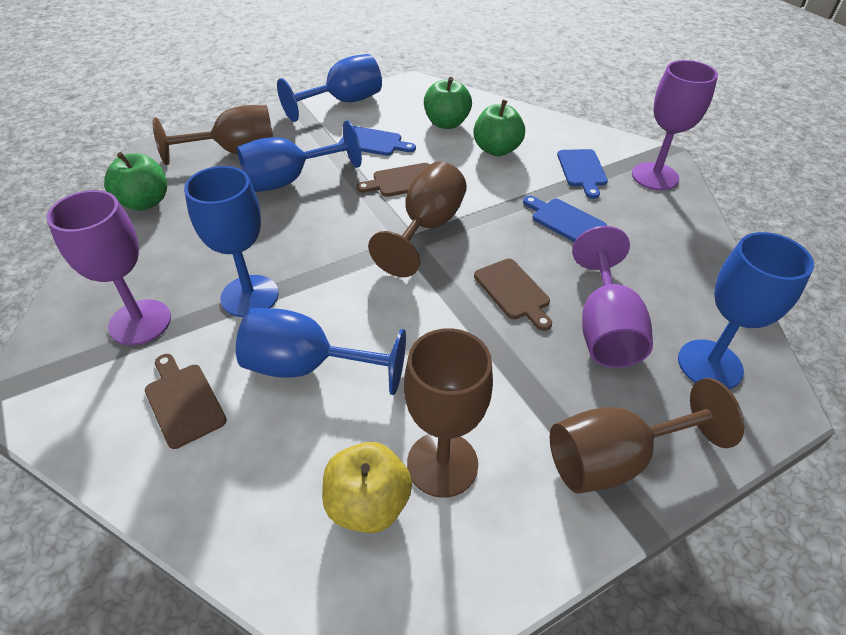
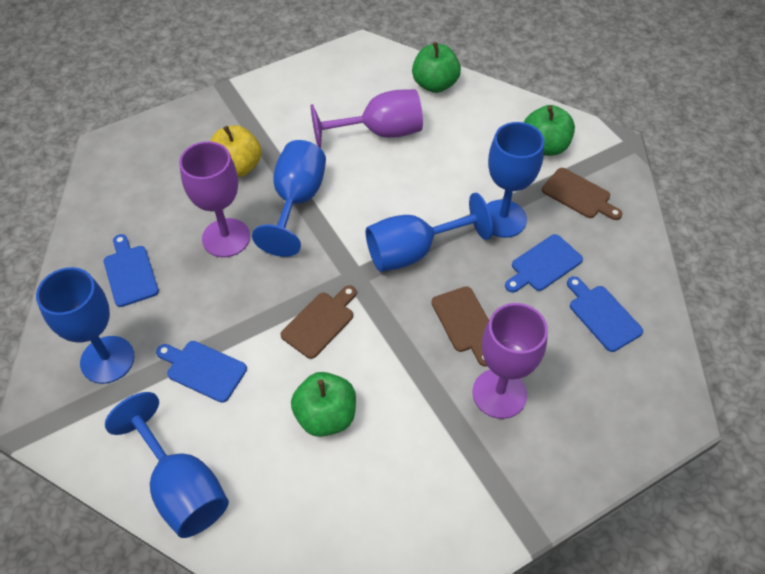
blue cutting board: 3 -> 4
brown goblet: 4 -> 0

